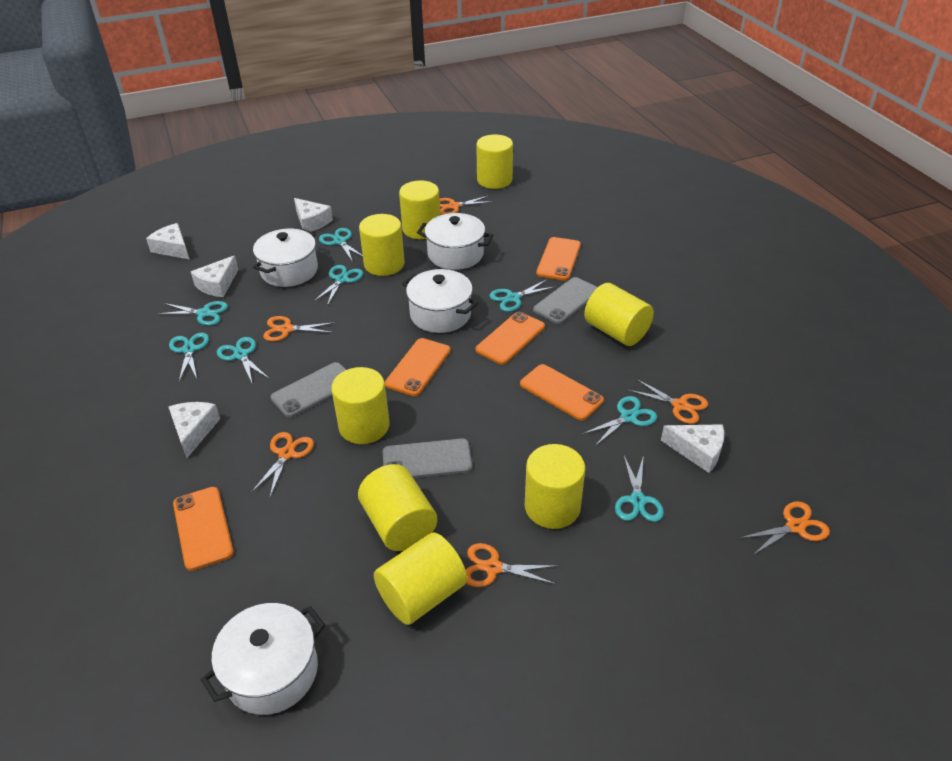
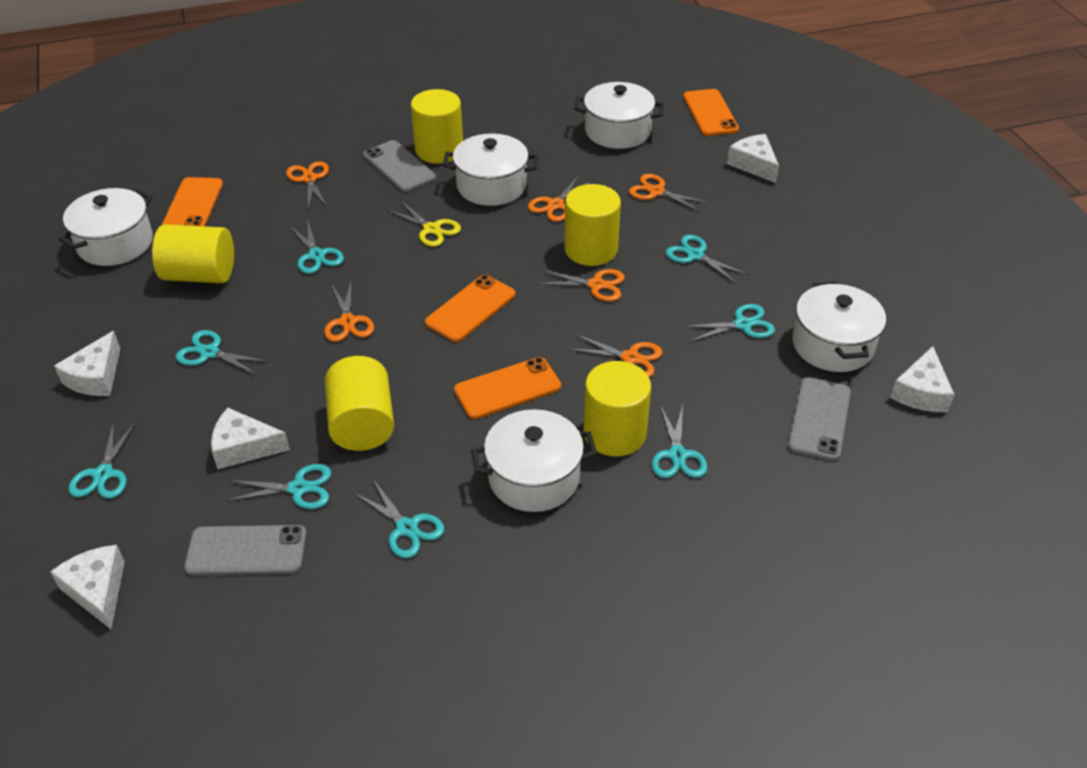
orange phone: 5 -> 4
white pot: 4 -> 5
yellow cylinder: 8 -> 5
yellow scissors: 0 -> 1

